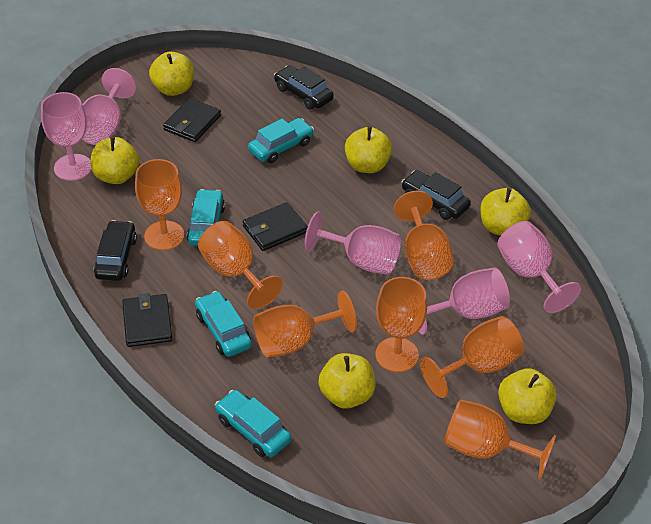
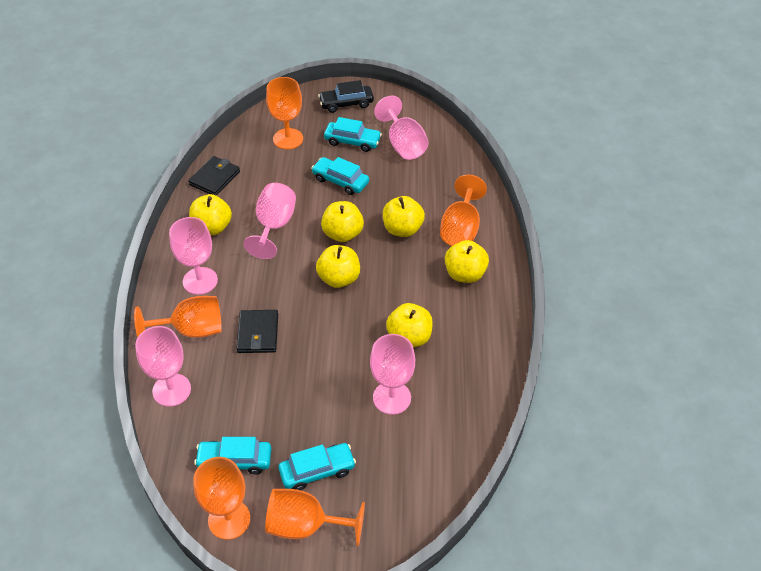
black car: 3 -> 1
black wallet: 3 -> 2
orange goblet: 7 -> 5

